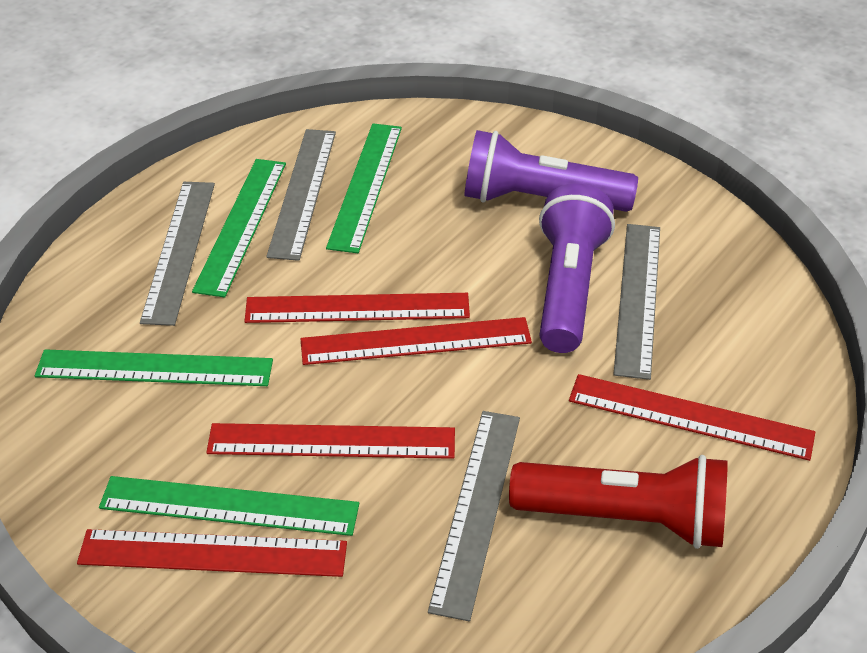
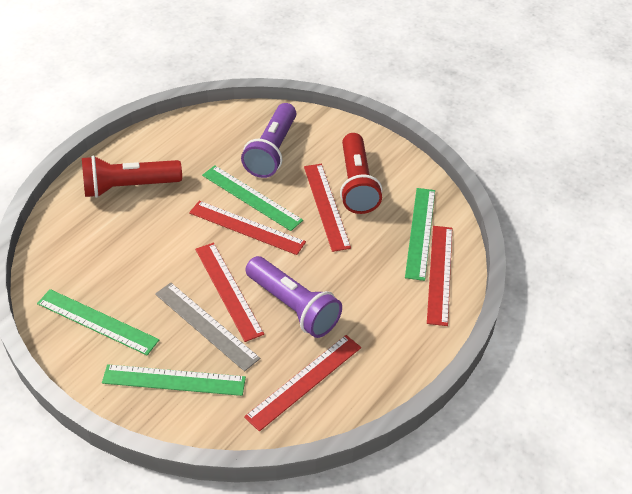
grey ruler: 4 -> 1
red flashlight: 1 -> 2

